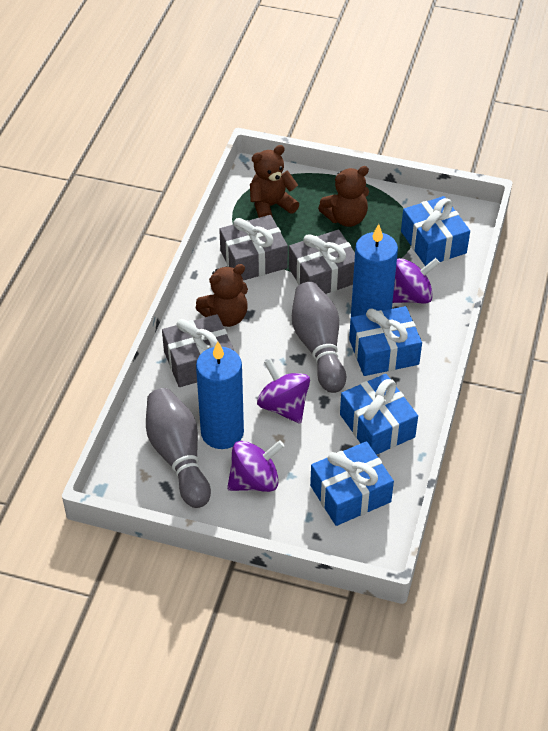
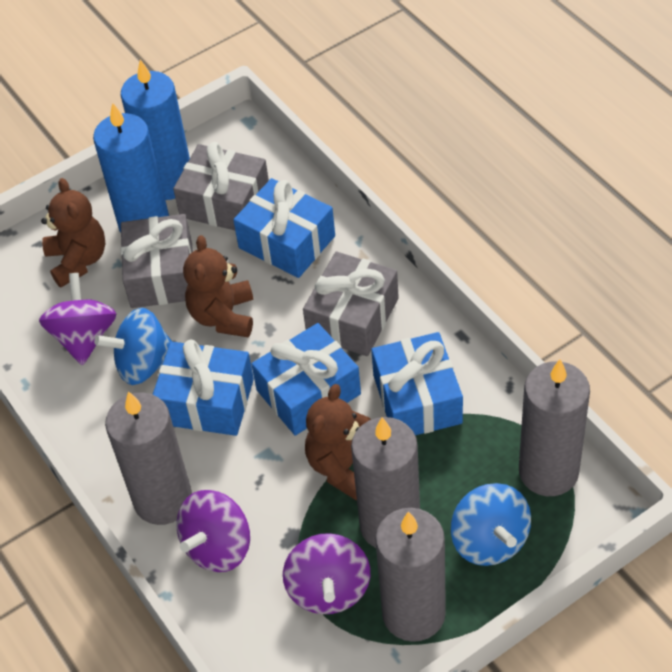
blue spinning top: 0 -> 2
grey bowling pin: 2 -> 0
grey candle: 0 -> 4

